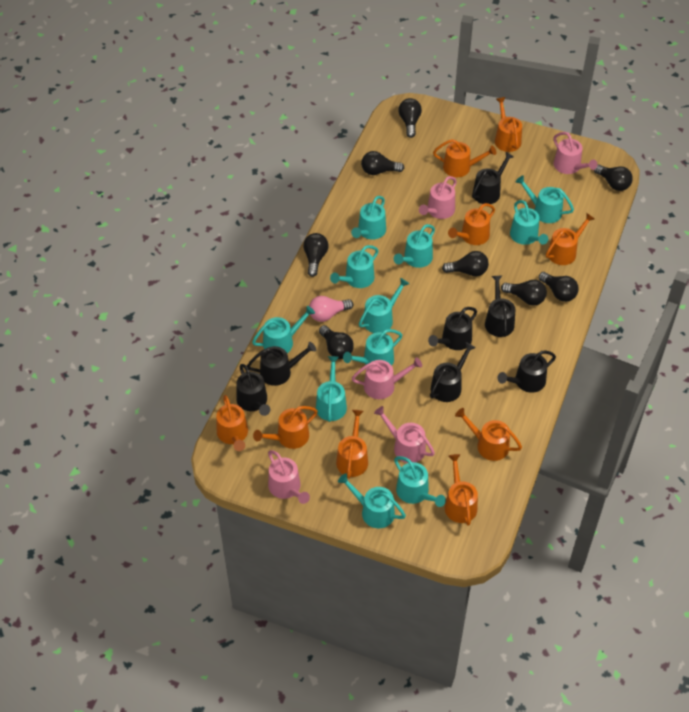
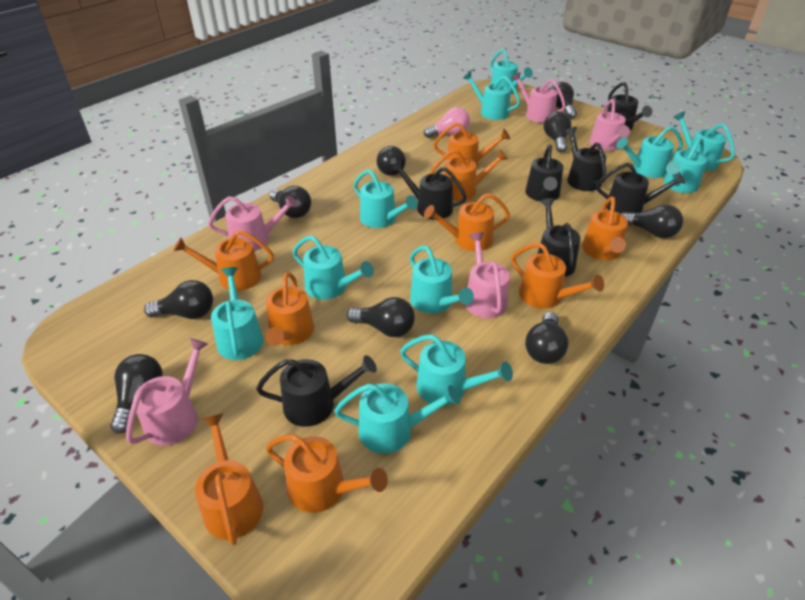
black light bulb: 8 -> 9

